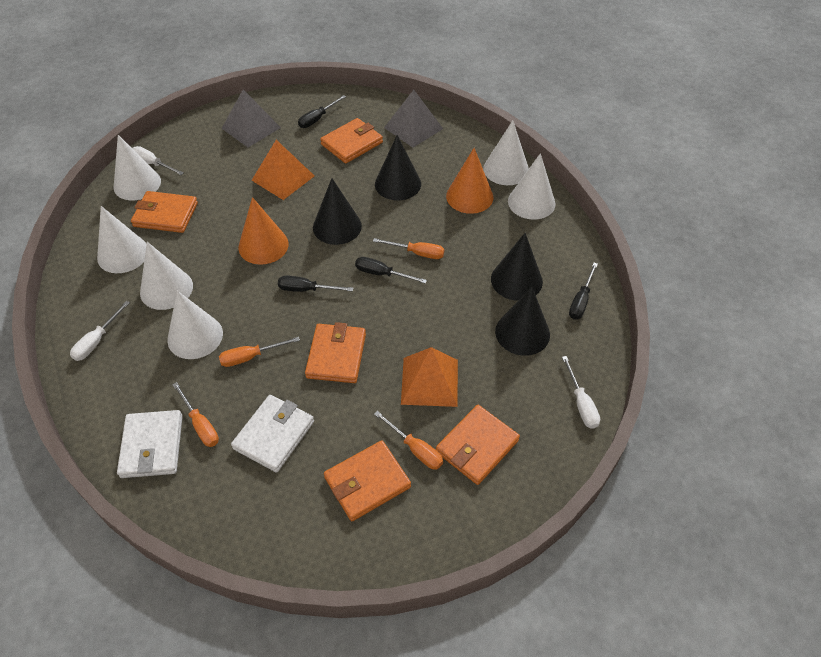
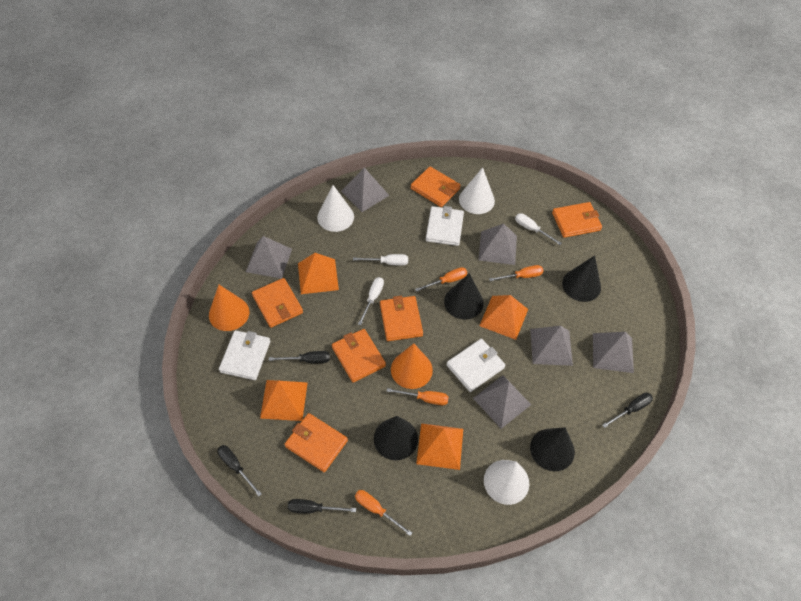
grey pyramid: 2 -> 6
orange pyramid: 2 -> 4
orange wallet: 5 -> 6
white cone: 6 -> 3
white wallet: 2 -> 3

